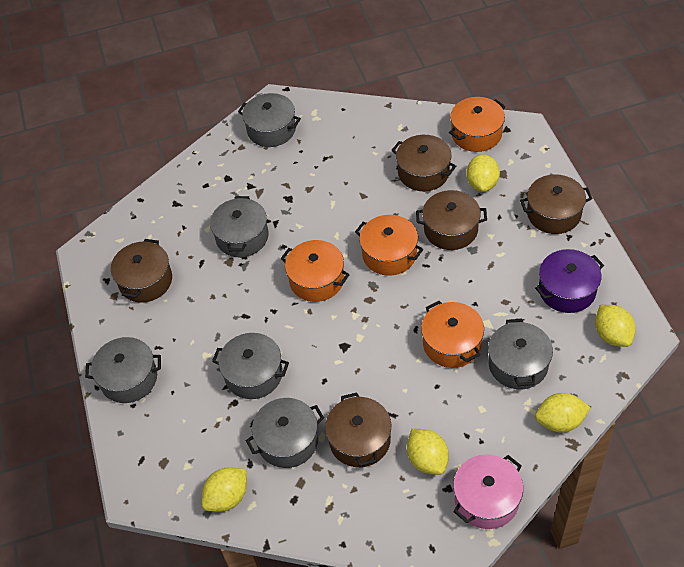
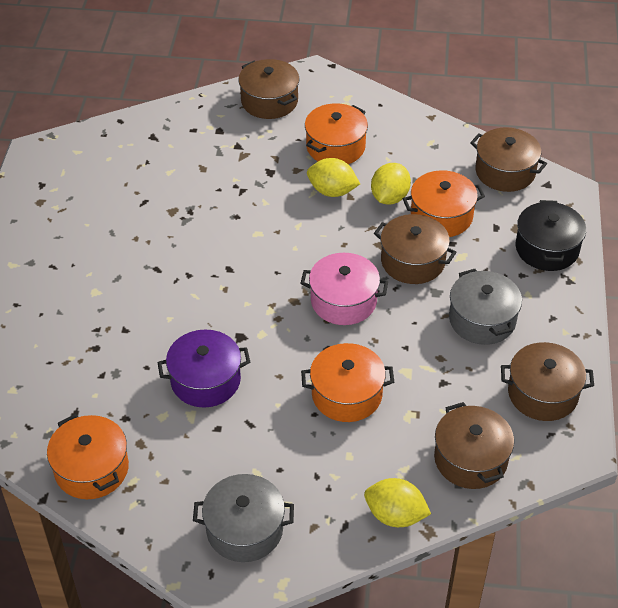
black pot: 0 -> 1
grey pot: 6 -> 2
yellow lemon: 5 -> 3

